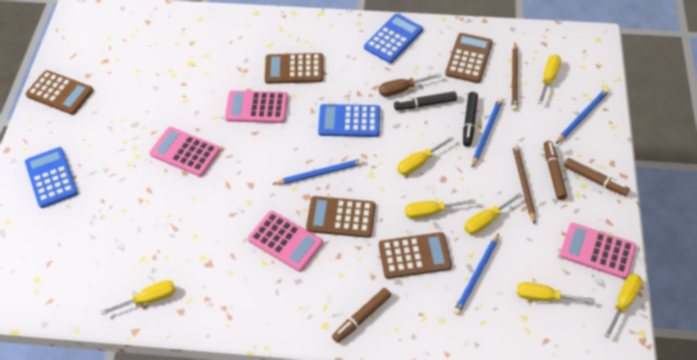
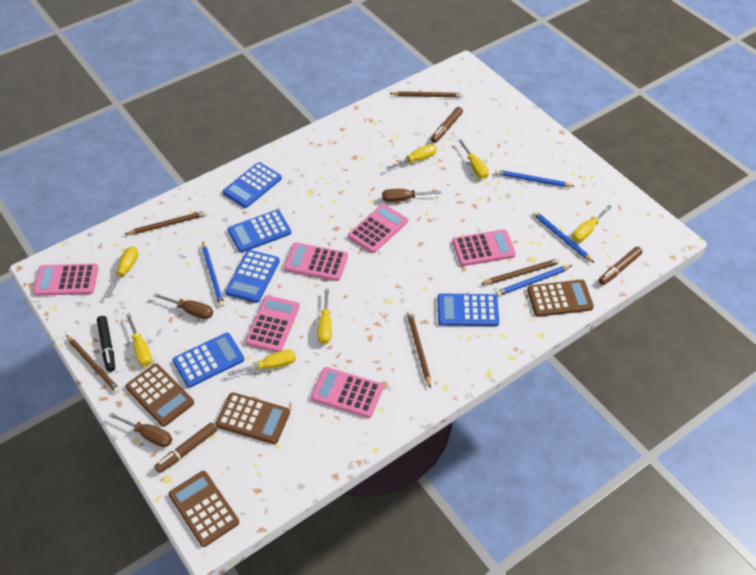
black marker: 2 -> 1
blue calculator: 3 -> 5
brown calculator: 5 -> 4
brown pencil: 2 -> 5
brown screwdriver: 1 -> 3
pink calculator: 4 -> 6

